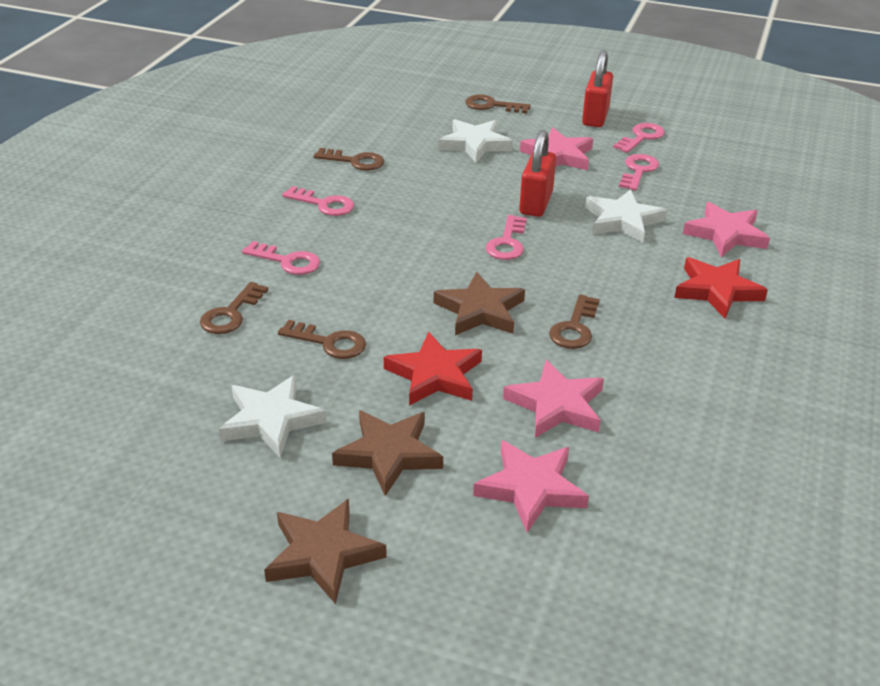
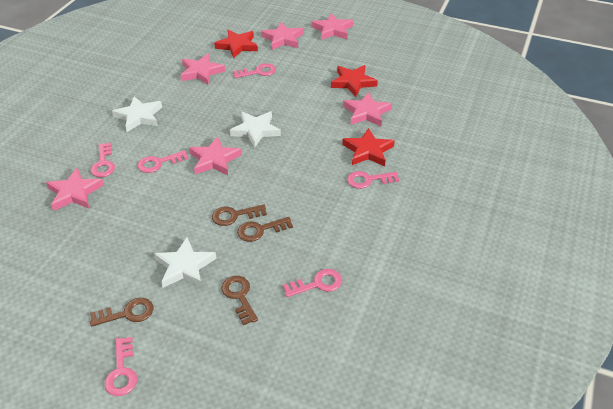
brown key: 5 -> 4
brown star: 3 -> 0
pink key: 5 -> 6
pink star: 4 -> 6
red padlock: 2 -> 0
red star: 2 -> 3

